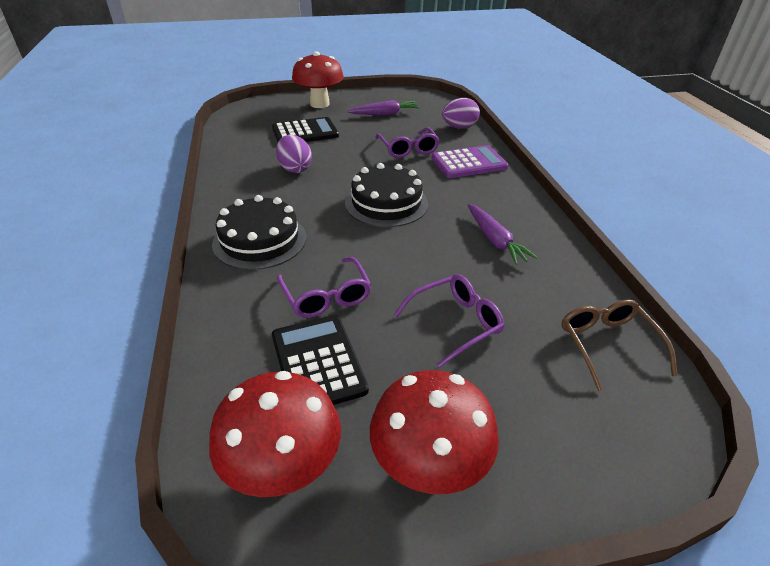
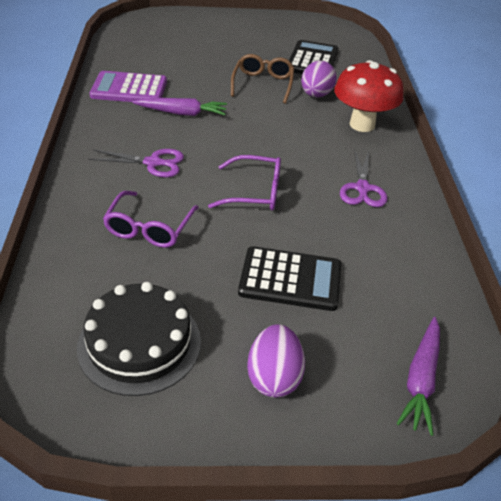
black cake: 2 -> 1
purple glasses: 3 -> 2
purple scissors: 0 -> 2
red mushroom: 3 -> 1

